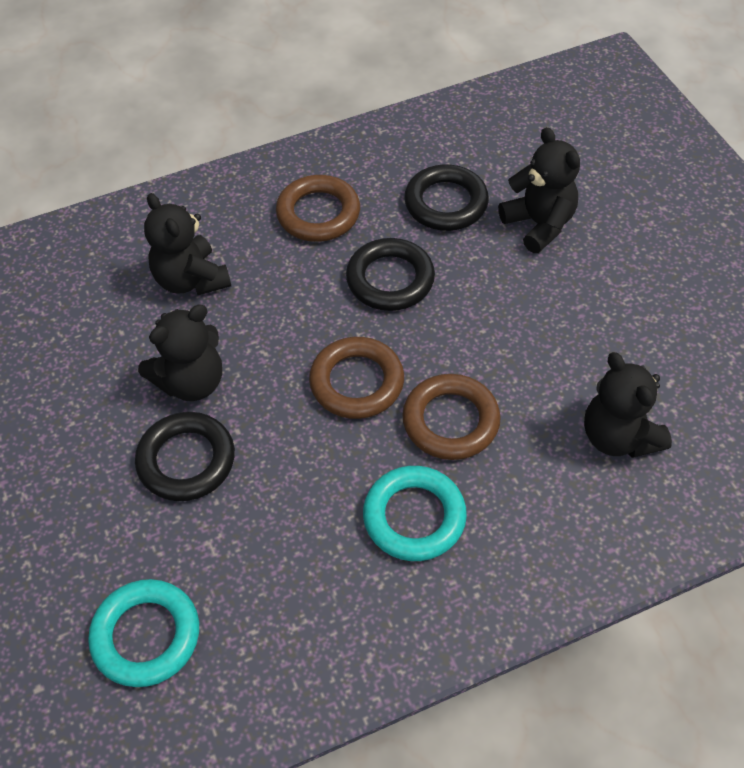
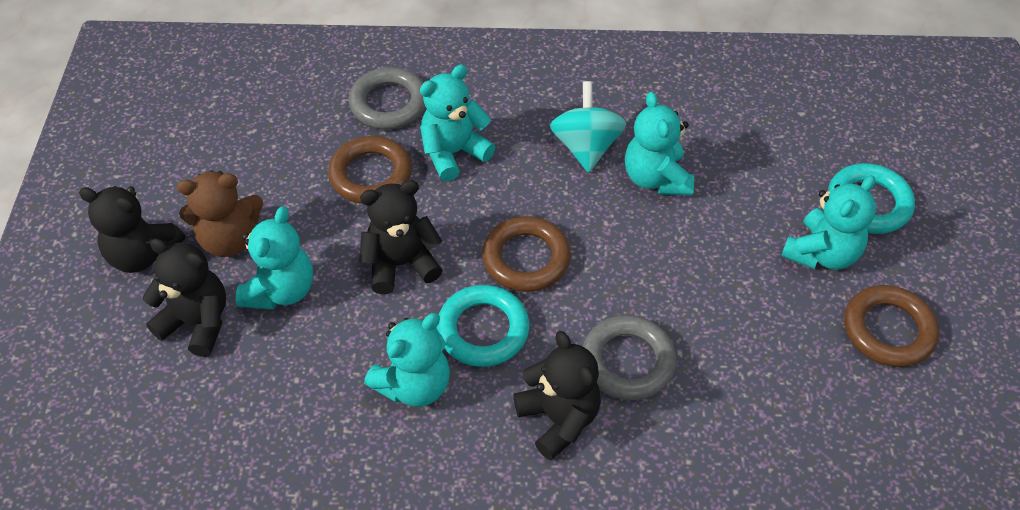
black ring: 3 -> 0
brown teddy bear: 0 -> 1
grey ring: 0 -> 2
turquoise spinning top: 0 -> 1
turquoise teddy bear: 0 -> 5

